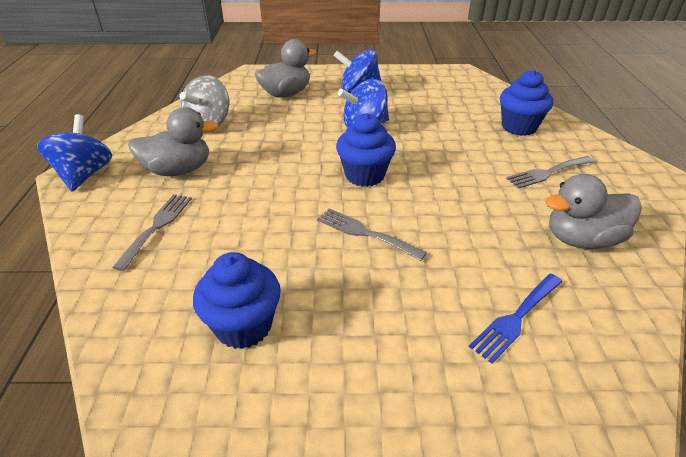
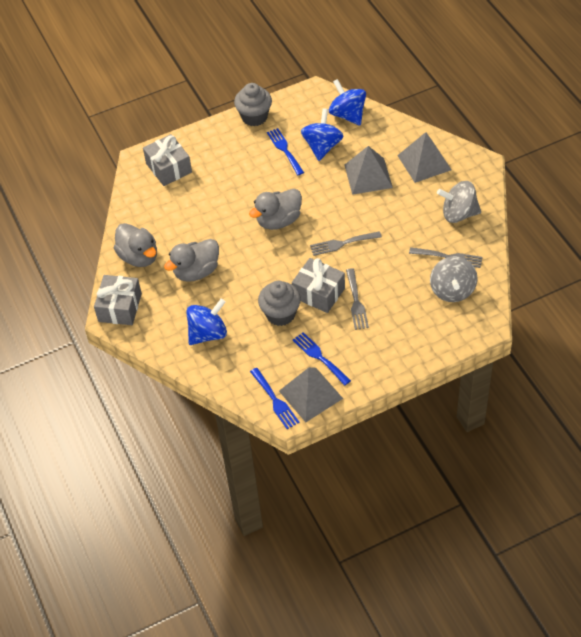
blue cupcake: 3 -> 0
blue fork: 1 -> 3
grey cupcake: 0 -> 2
grey gift: 0 -> 3
grey pyramid: 0 -> 3
grey spinning top: 1 -> 2

